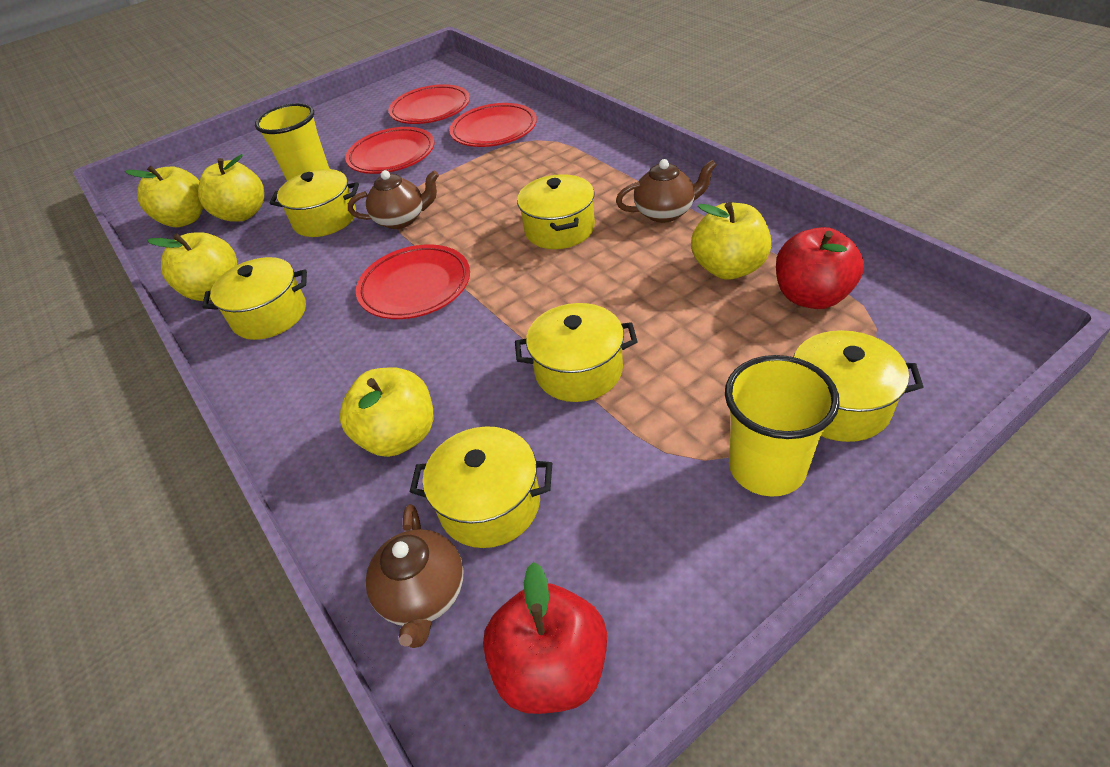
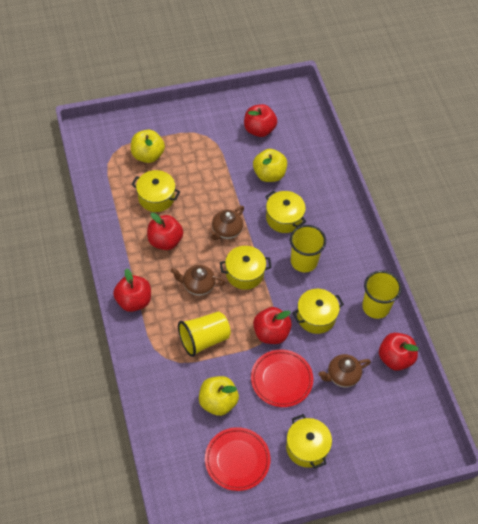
red apple: 2 -> 5
red plate: 4 -> 2
yellow apple: 5 -> 3
yellow cup: 2 -> 3
yellow pot: 6 -> 5

